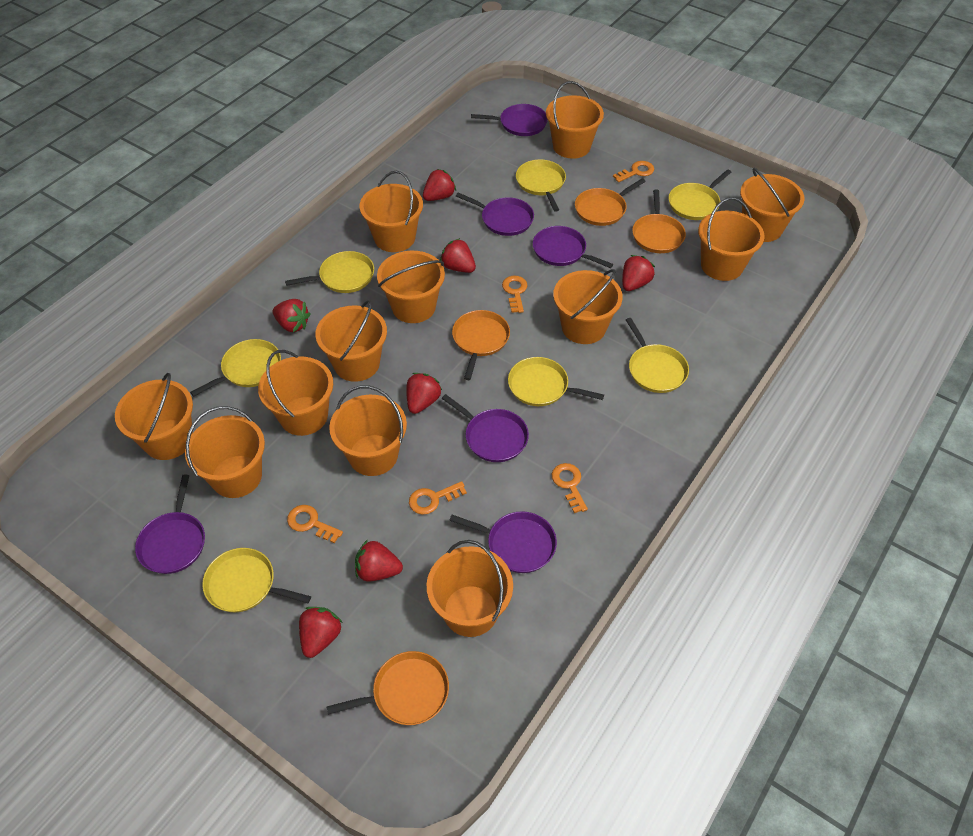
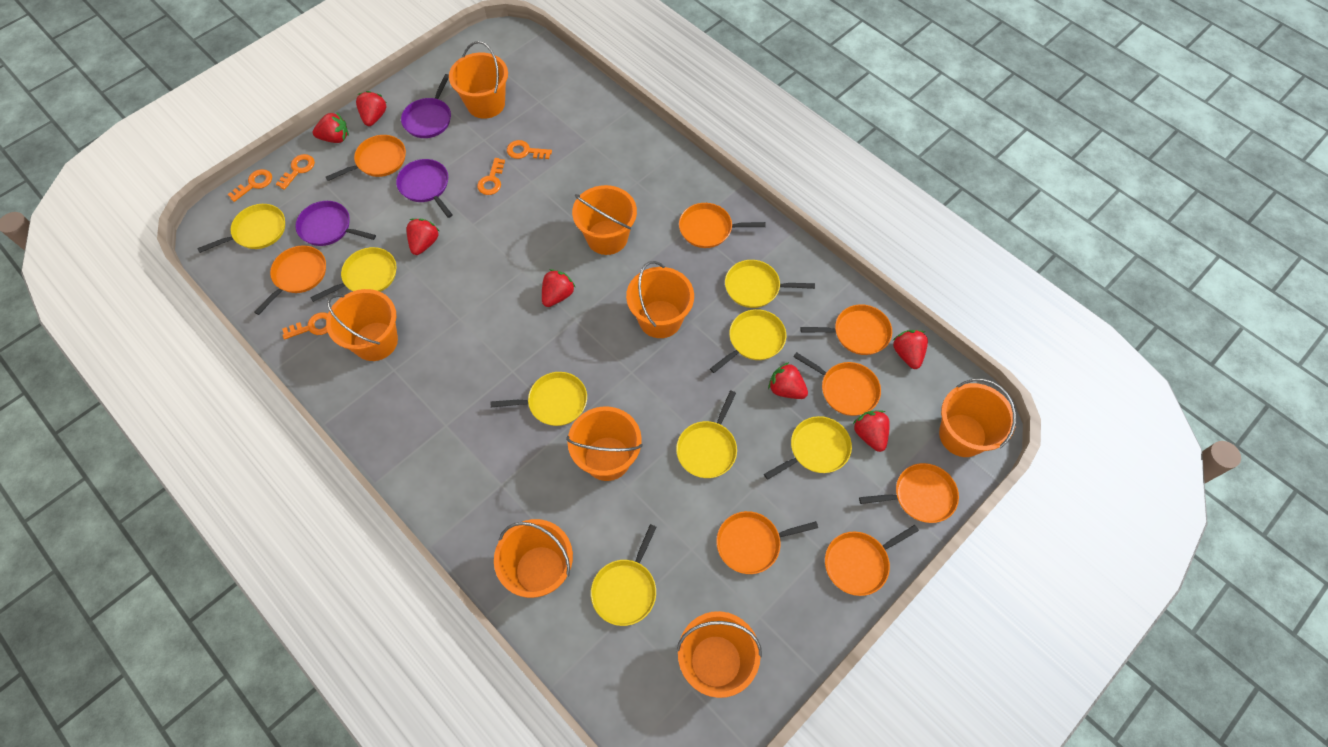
orange bucket: 12 -> 8
orange pan: 4 -> 8
purple pan: 6 -> 3
yellow pan: 7 -> 8

